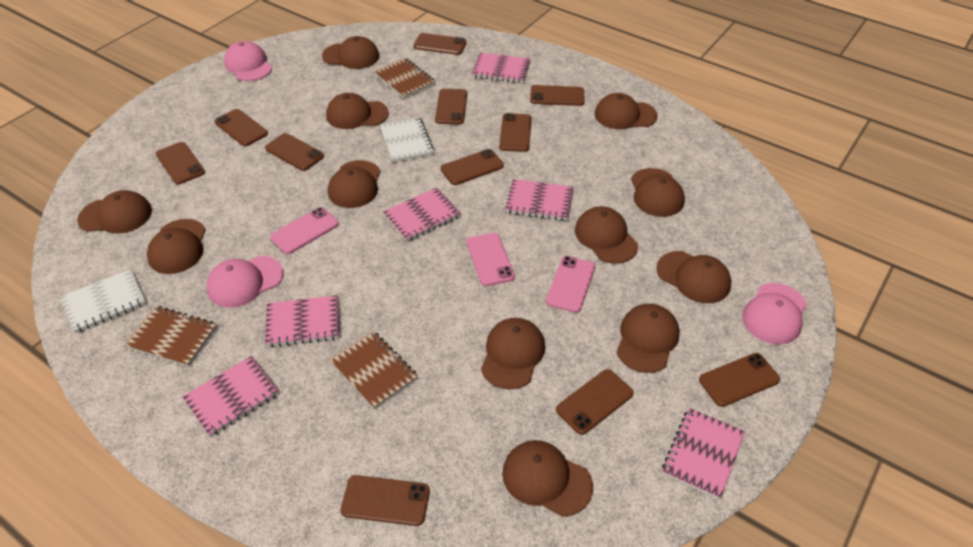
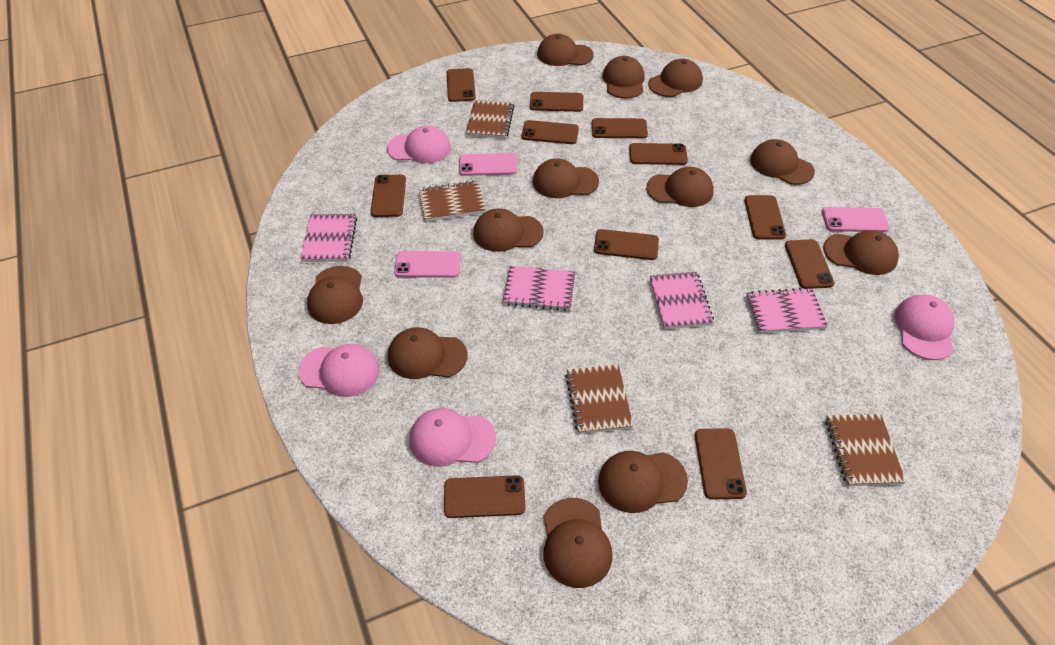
brown notebook: 3 -> 4
pink cap: 3 -> 4
pink notebook: 6 -> 4
white notebook: 2 -> 0

